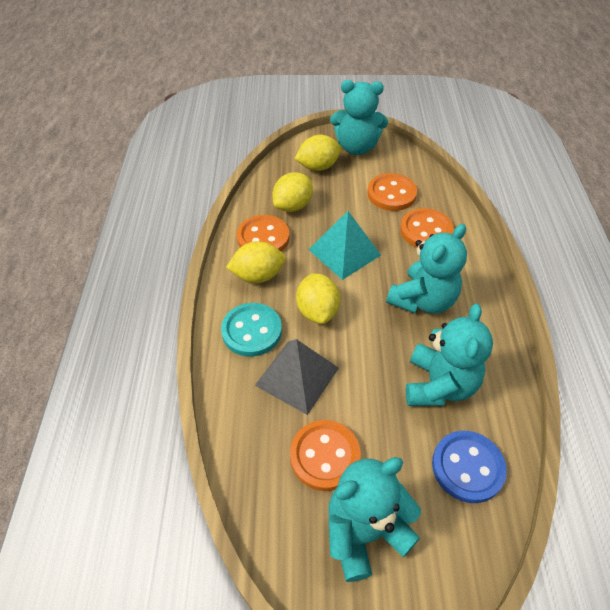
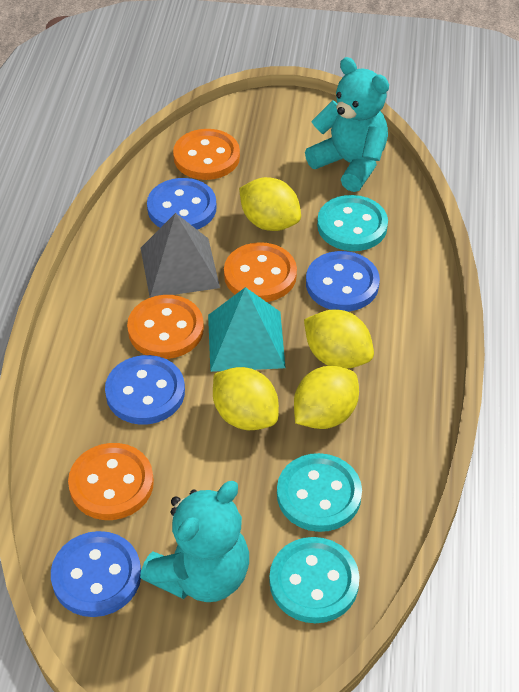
blue button: 1 -> 4
turquoise button: 1 -> 3
turquoise teddy bear: 4 -> 2

